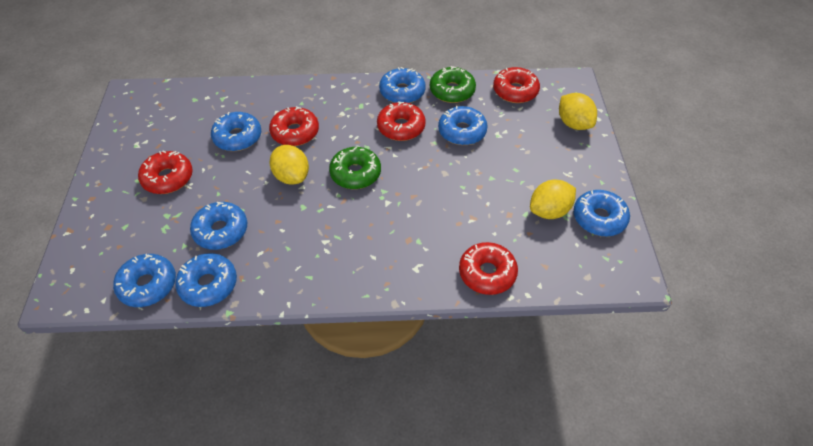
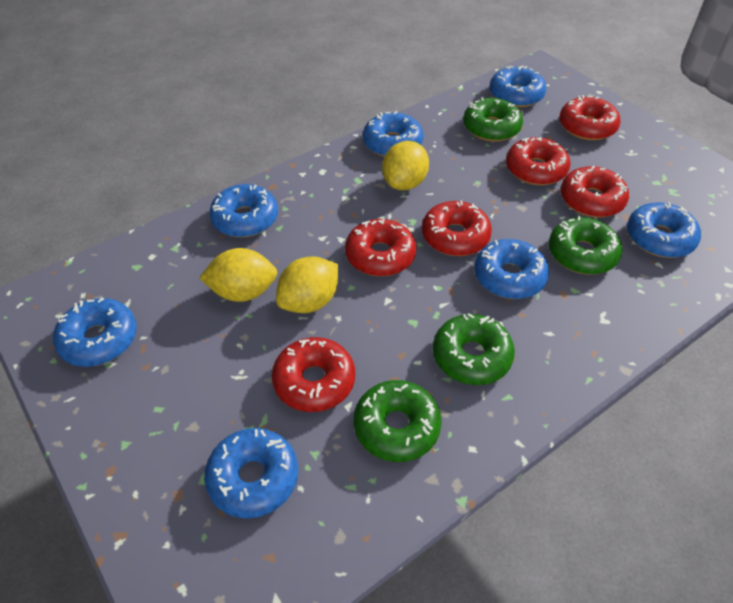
green donut: 2 -> 4
red donut: 5 -> 6

